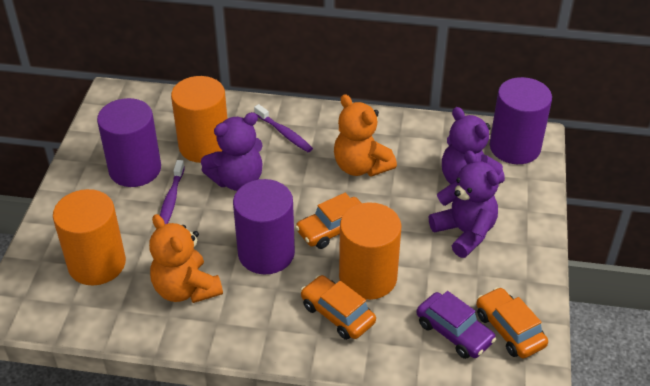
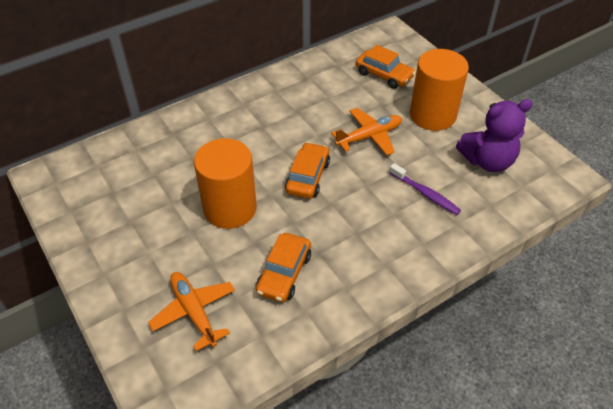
orange cylinder: 3 -> 2
orange plane: 0 -> 2
orange teddy bear: 2 -> 0
purple car: 1 -> 0
purple cylinder: 3 -> 0
purple teddy bear: 3 -> 1
purple toothbrush: 2 -> 1

